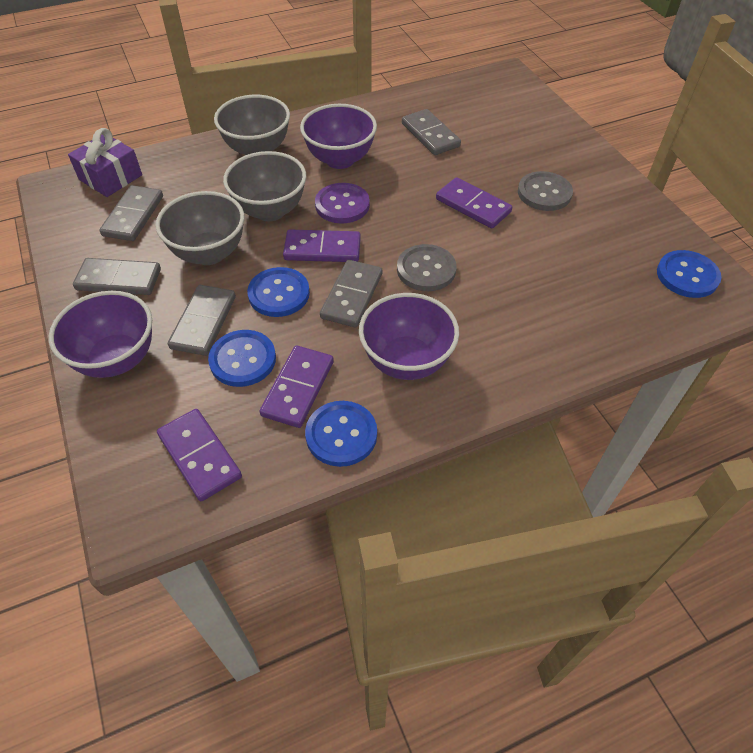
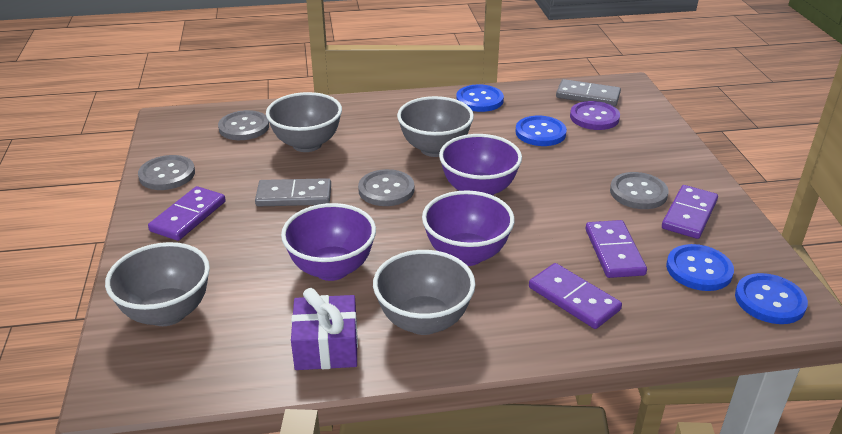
grey bowl: 3 -> 4
grey button: 2 -> 4
grey domino: 5 -> 2

